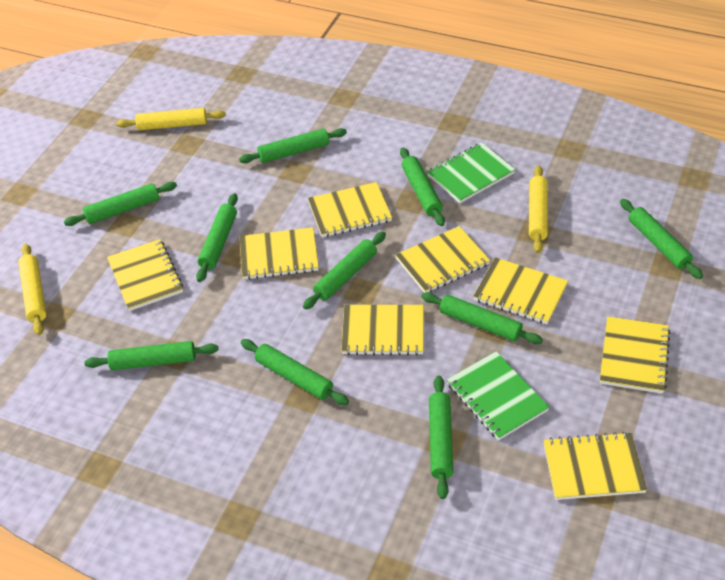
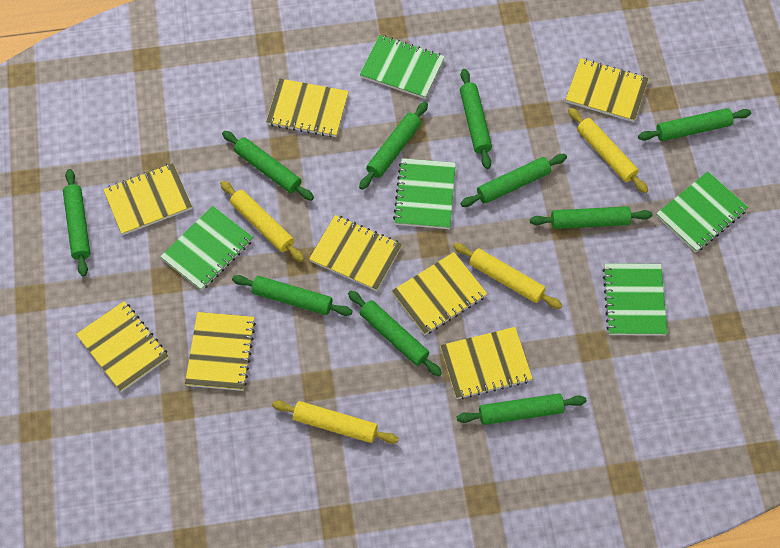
green notebook: 2 -> 5
yellow rolling pin: 3 -> 4

